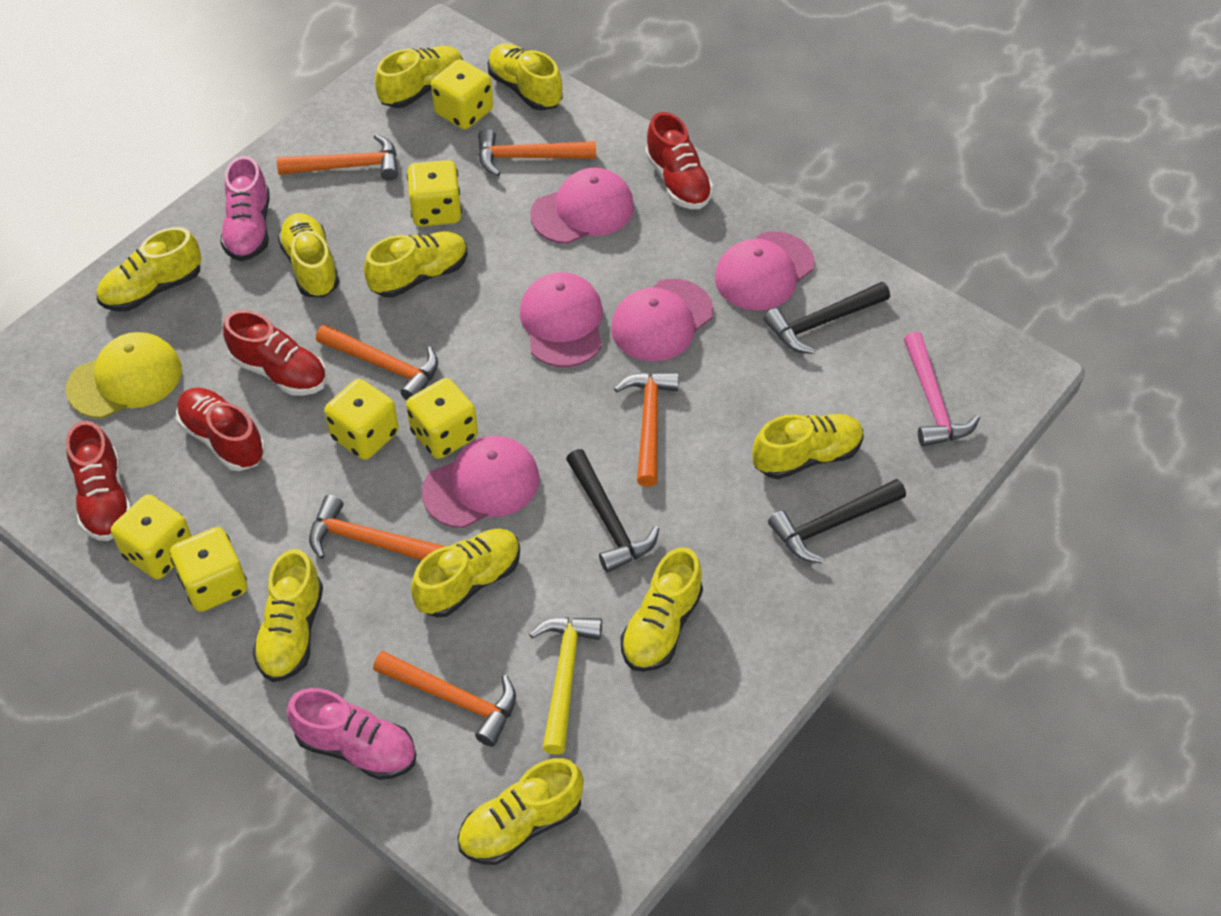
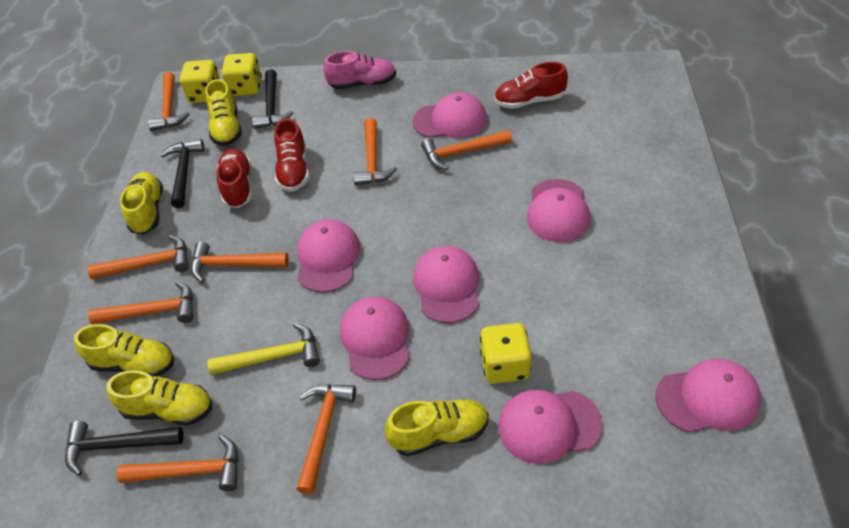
orange hammer: 6 -> 8
pink cap: 5 -> 7
pink hammer: 1 -> 0
pink shoe: 2 -> 1
red shoe: 4 -> 3
yellow cap: 1 -> 0
yellow dice: 6 -> 3
yellow shoe: 10 -> 5

